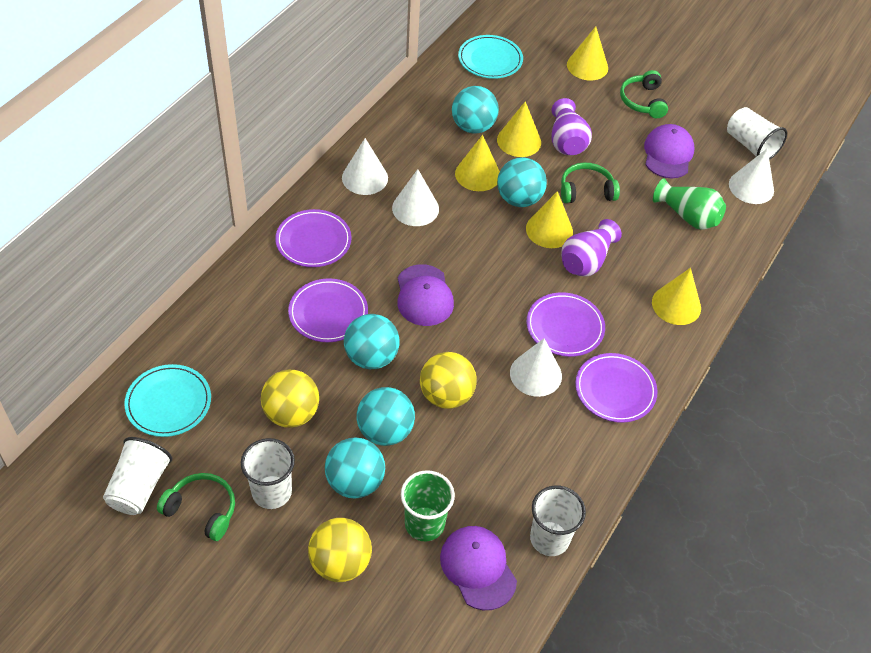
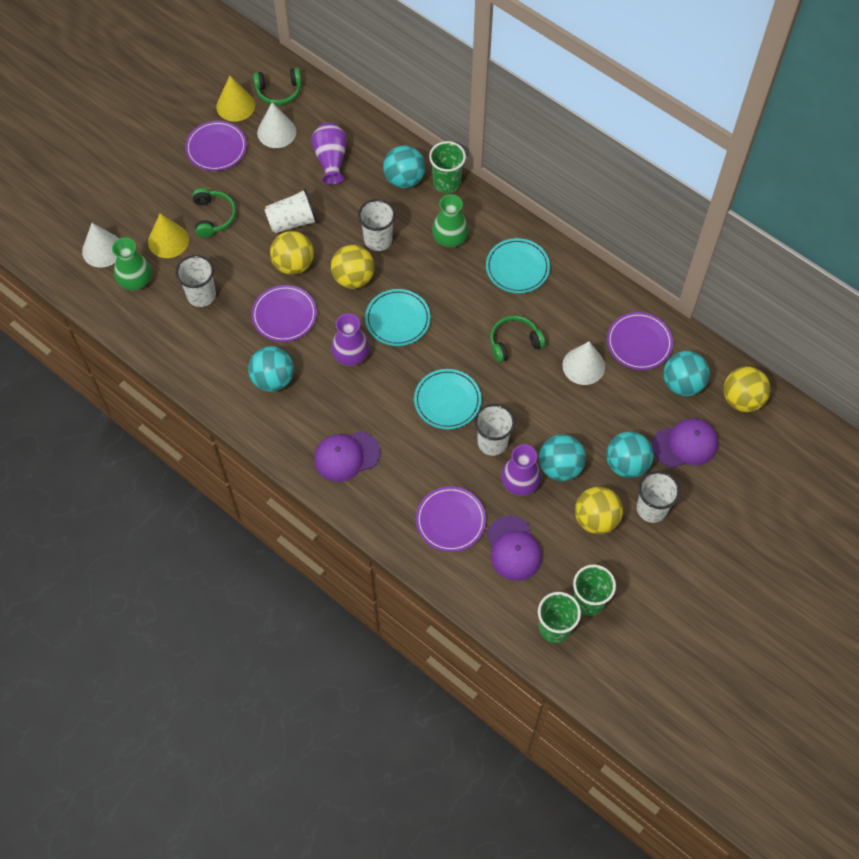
green cup: 1 -> 3
green vase: 1 -> 2
purple vase: 2 -> 3
turquoise plate: 2 -> 3
white cone: 4 -> 3
white cup: 4 -> 5
yellow ball: 3 -> 4
yellow cone: 5 -> 2

